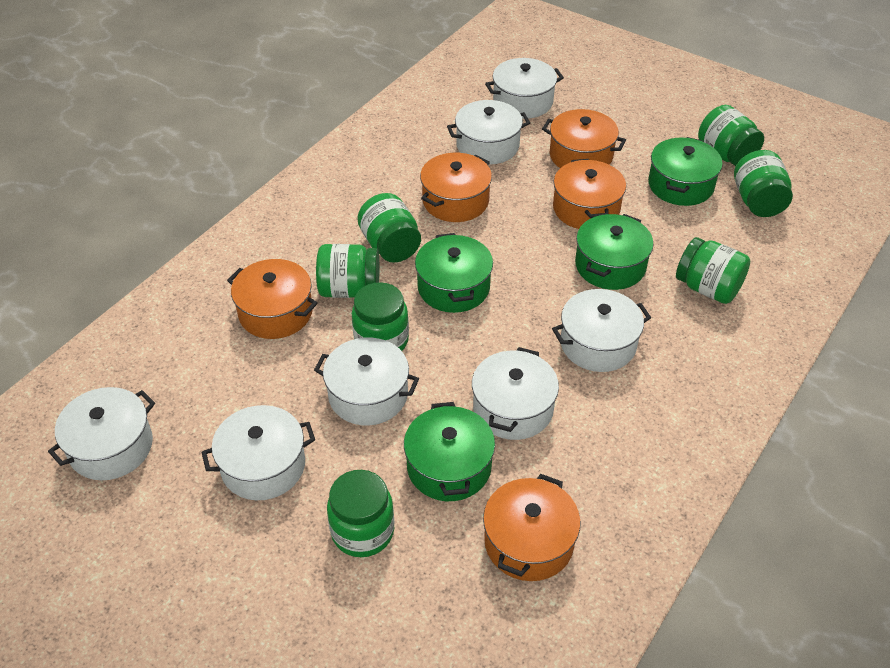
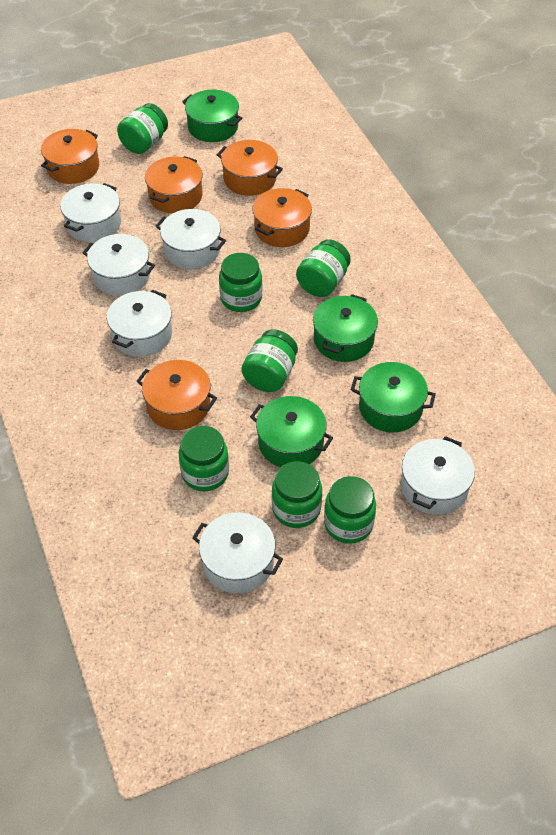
white pot: 7 -> 6

